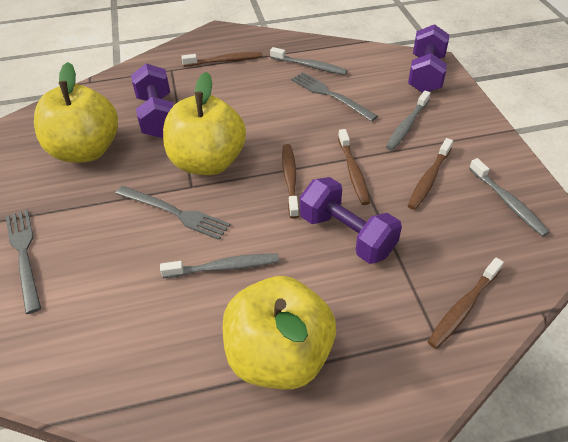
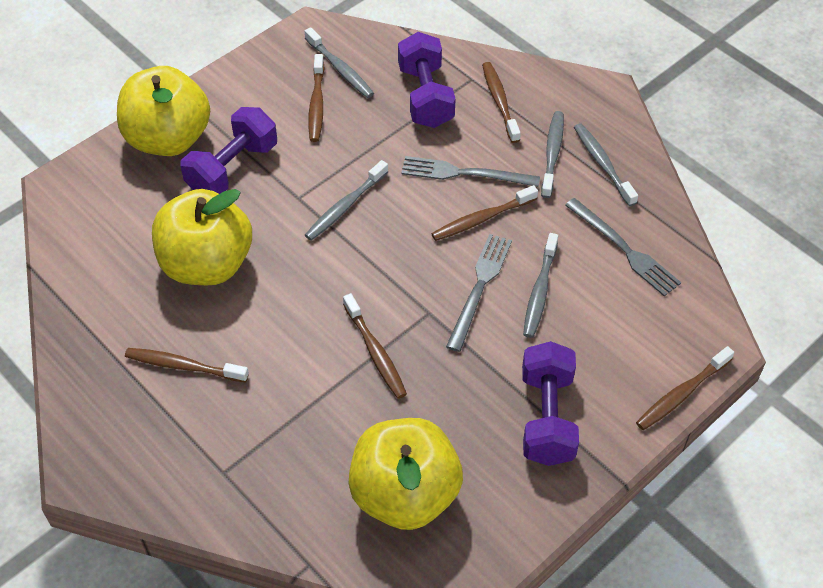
brown toothbrush: 5 -> 6
grey toothbrush: 4 -> 5

